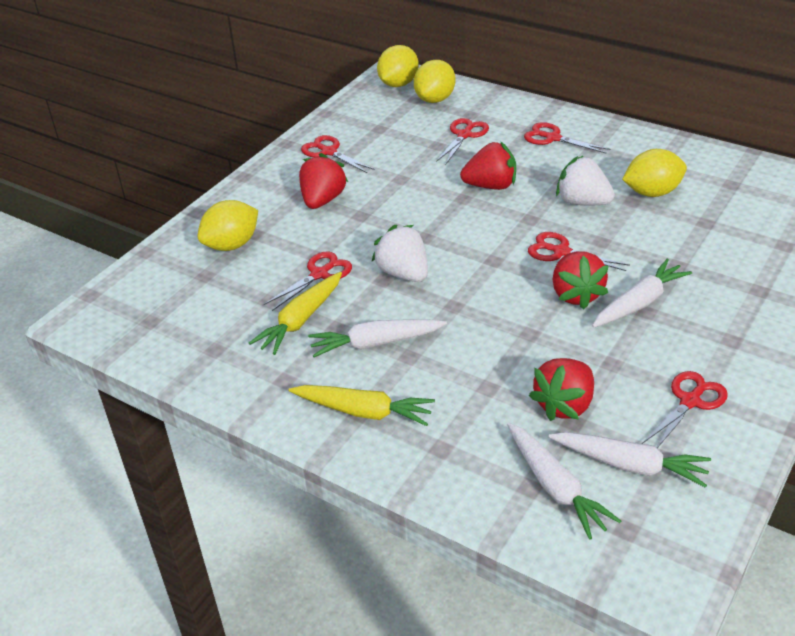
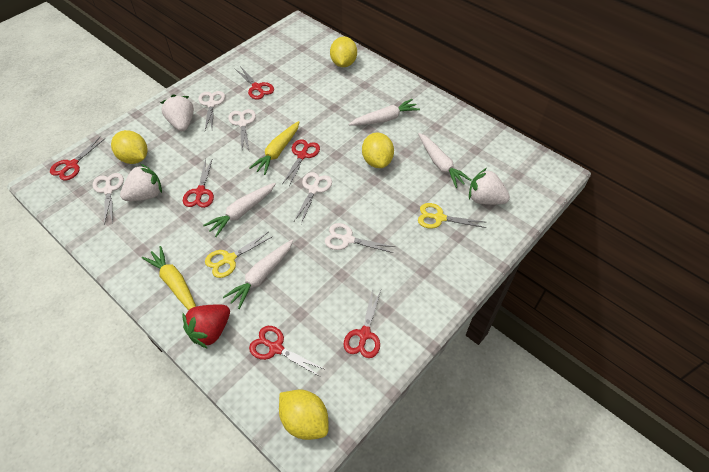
red strawberry: 4 -> 1
white scissors: 0 -> 5
white strawberry: 2 -> 3
yellow scissors: 0 -> 2

